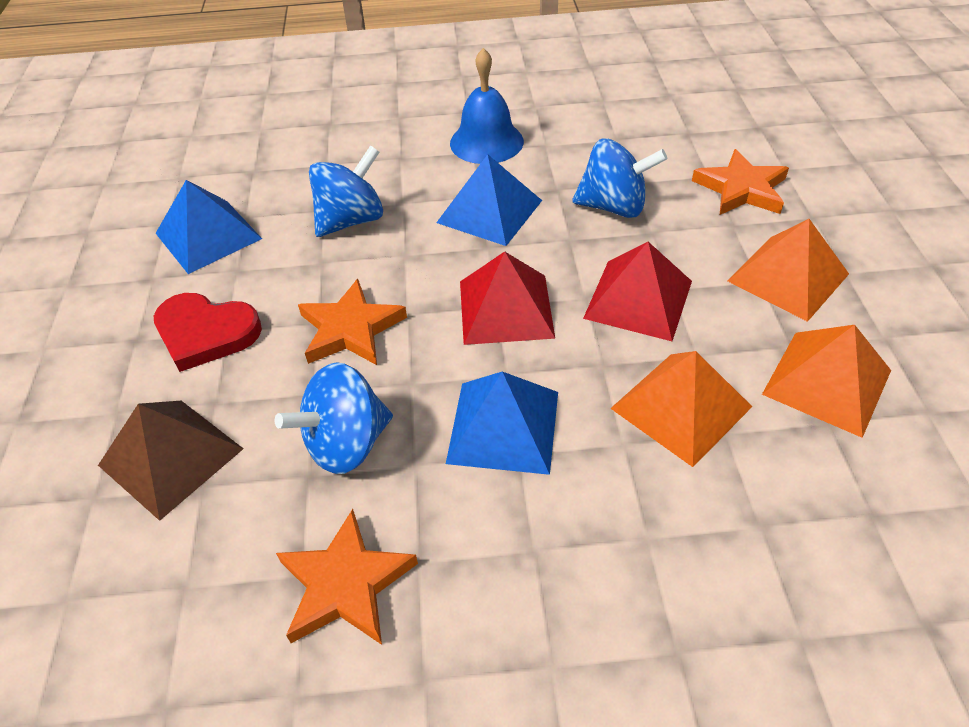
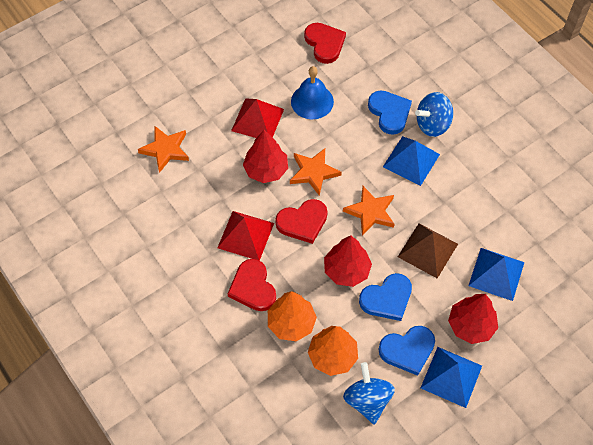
blue heart: 0 -> 3
blue spinning top: 3 -> 2
orange pyramid: 3 -> 0
orange tree: 0 -> 2
red heart: 1 -> 3
red tree: 0 -> 3

